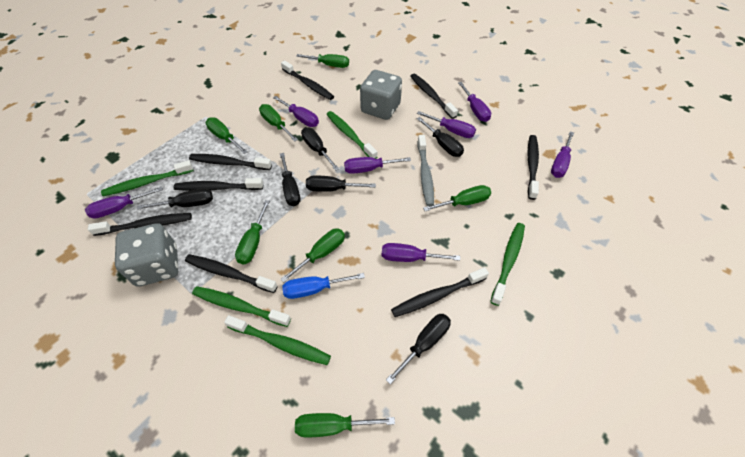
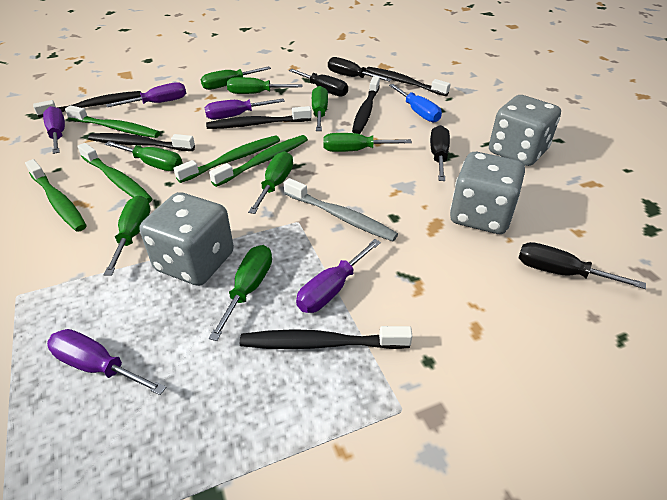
black screwdriver: 6 -> 4
black toothbrush: 8 -> 6
green screwdriver: 7 -> 8
grey dice: 2 -> 3
purple screwdriver: 7 -> 5

